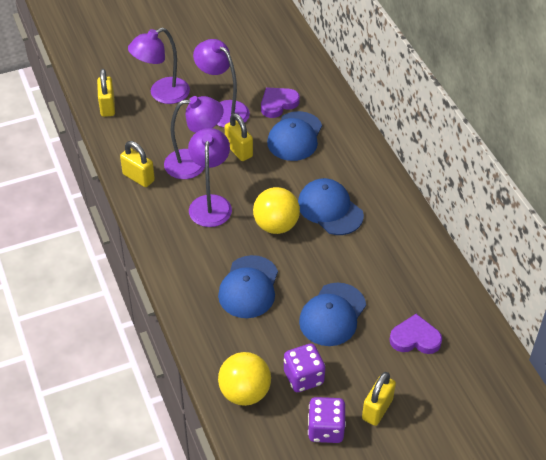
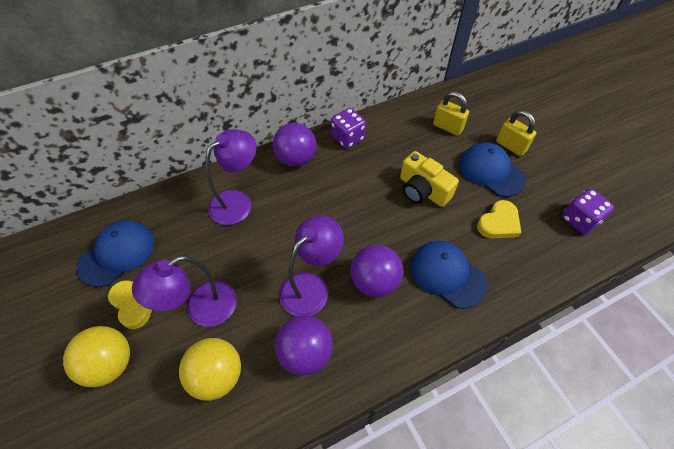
blue cap: 4 -> 3
purple ball: 0 -> 3
purple heart: 2 -> 0
purple lamp: 4 -> 3
yellow camera: 0 -> 1
yellow heart: 0 -> 2
yellow padlock: 4 -> 2

